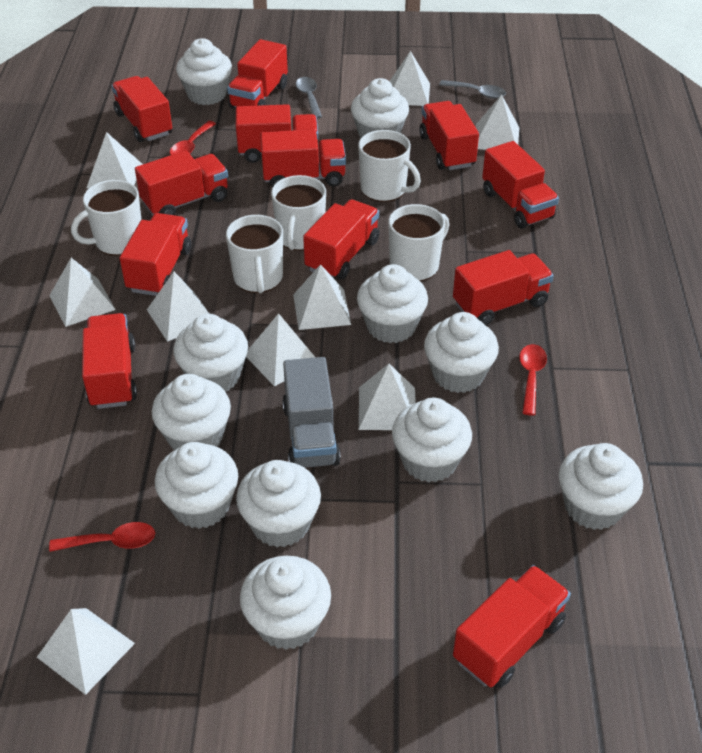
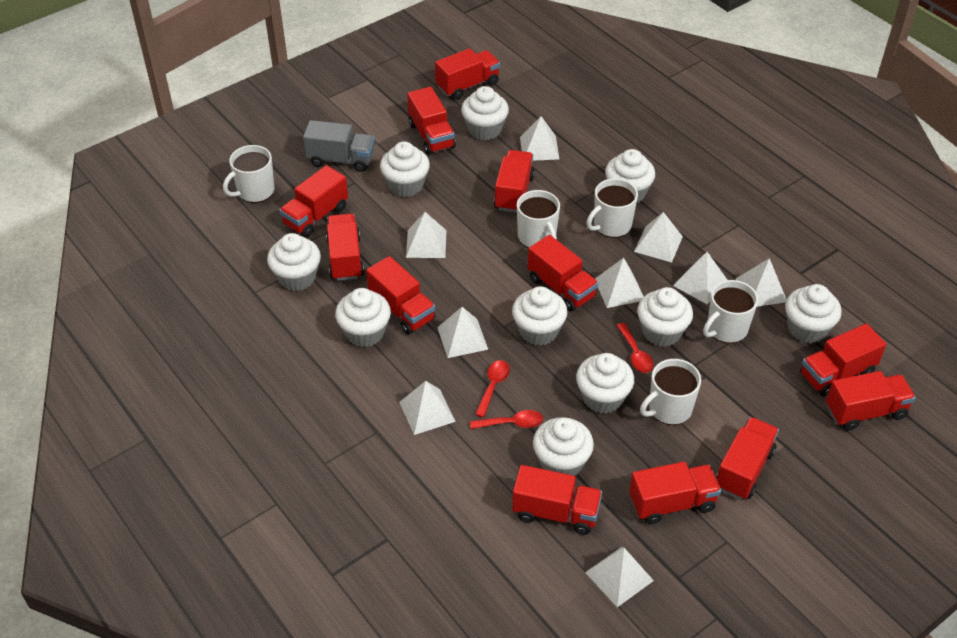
grey spoon: 2 -> 0
white cupcake: 11 -> 10

